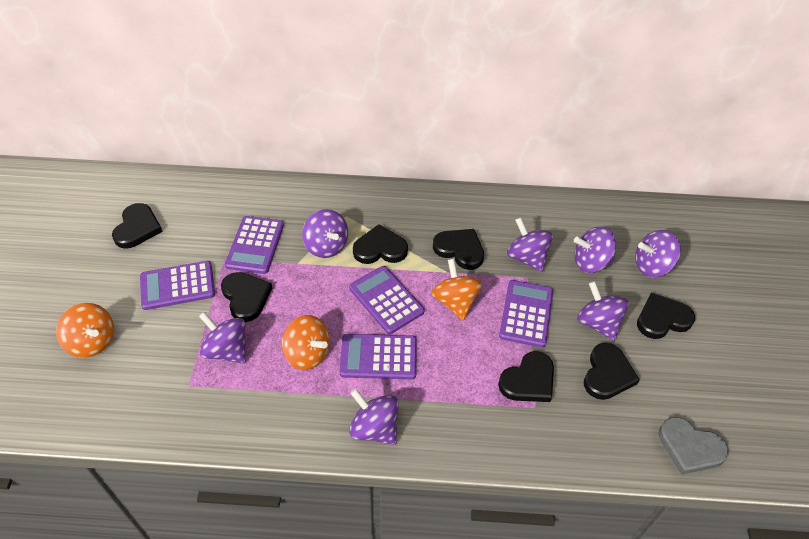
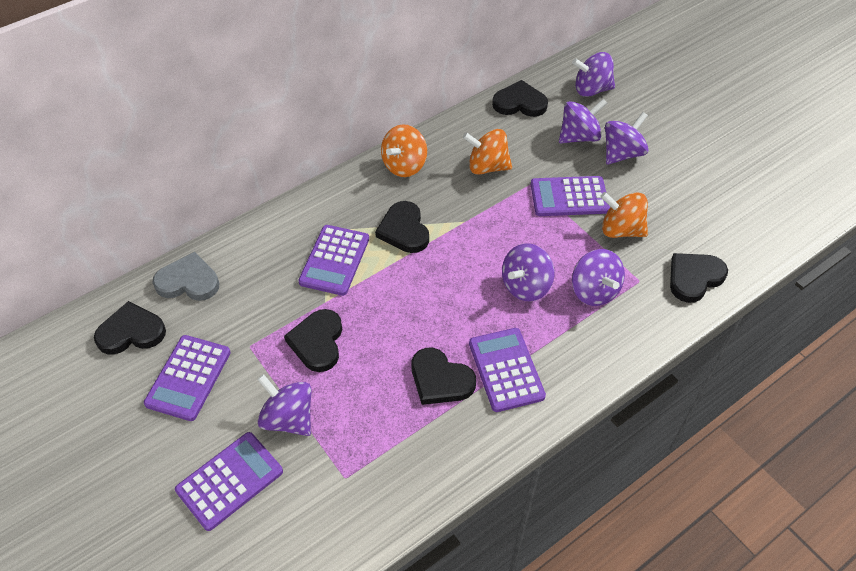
black heart: 7 -> 6
purple spinning top: 7 -> 6

